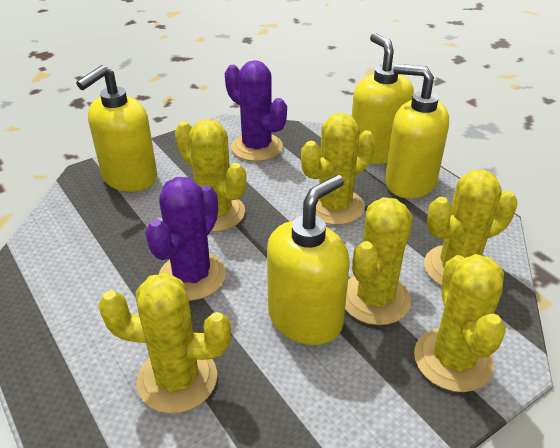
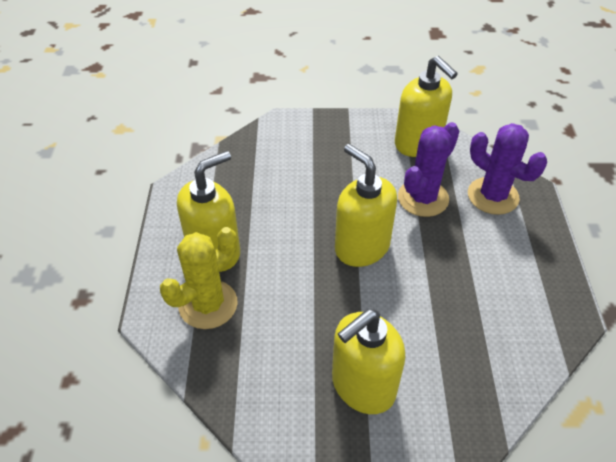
yellow cactus: 6 -> 1

